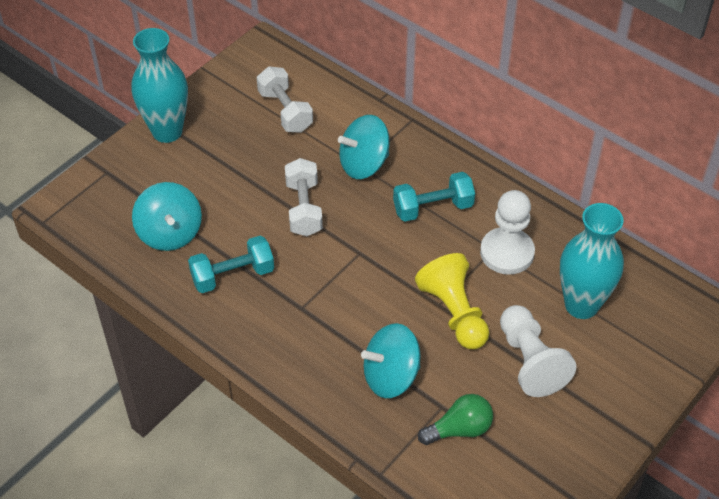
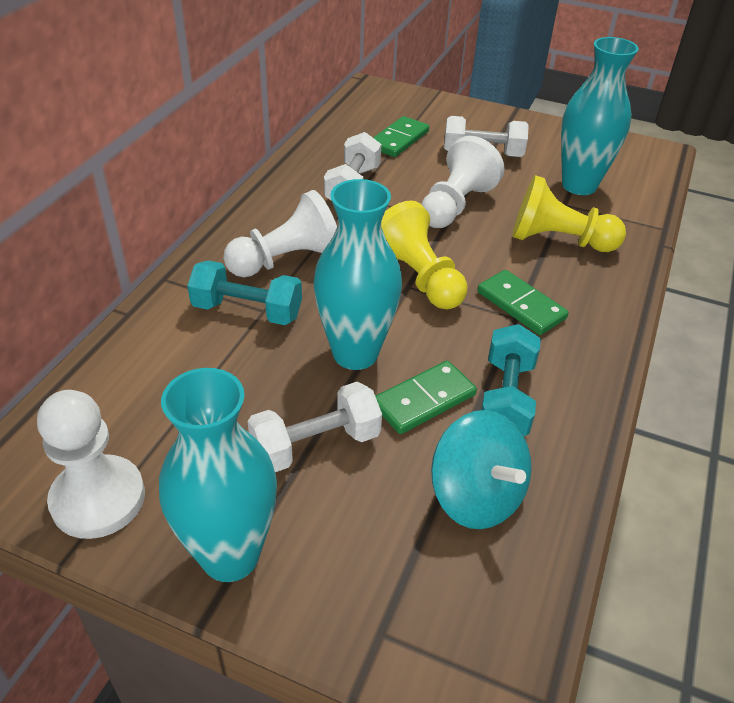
green domino: 0 -> 3
green light bulb: 1 -> 0
turquoise spinning top: 3 -> 1
turquoise vase: 2 -> 3
white dumbbell: 2 -> 3
white pawn: 2 -> 3
yellow pawn: 1 -> 2

